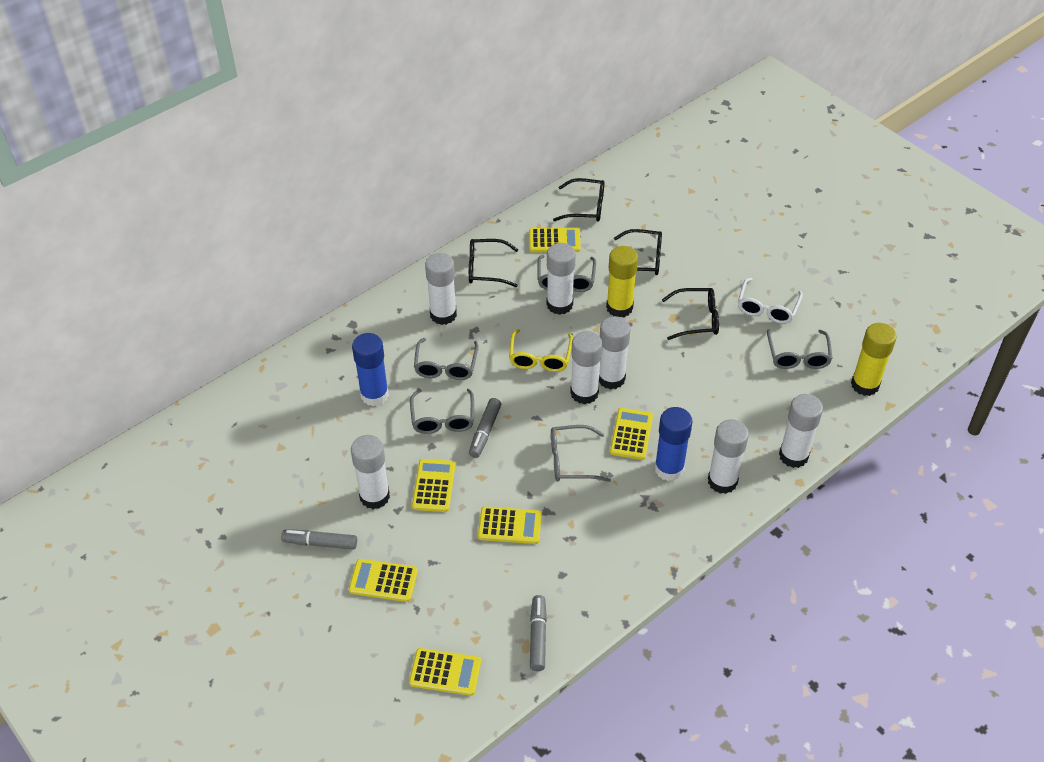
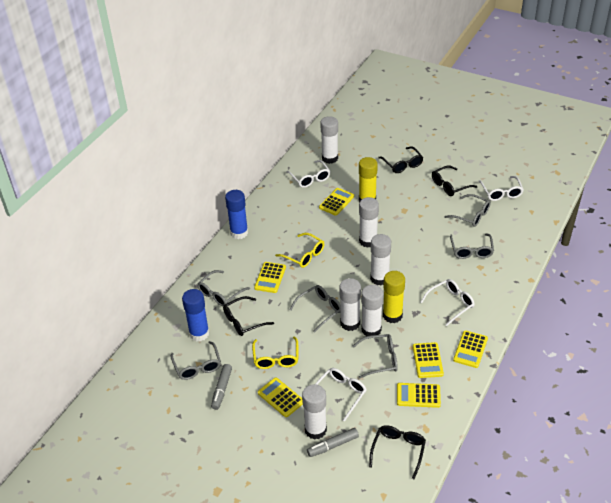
grey glasses: 5 -> 6
grey marker: 3 -> 2
white glasses: 1 -> 4
white glue stick: 7 -> 6
yellow glasses: 1 -> 2

